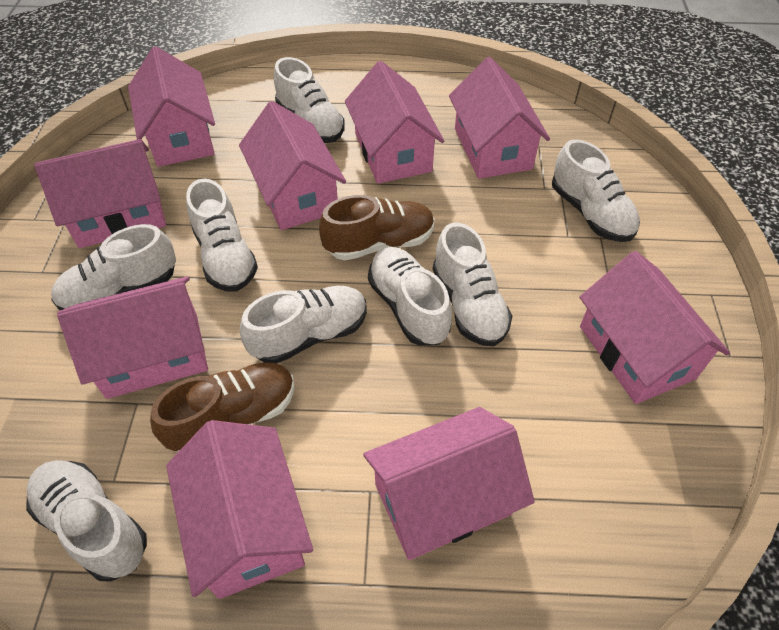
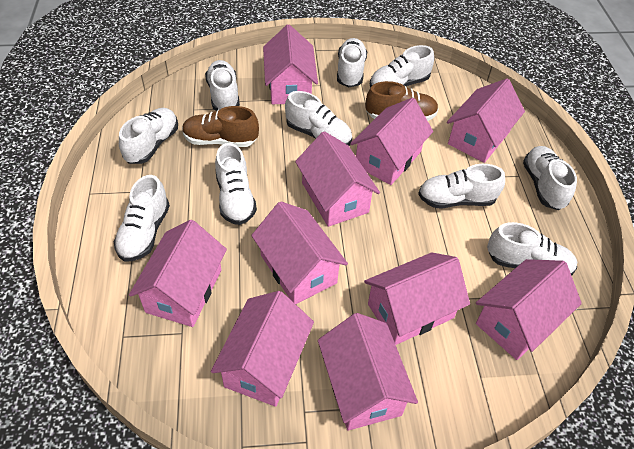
pink house: 9 -> 10
white shoe: 8 -> 10

